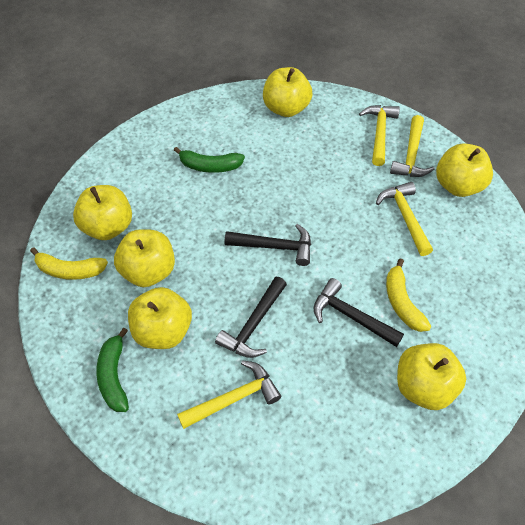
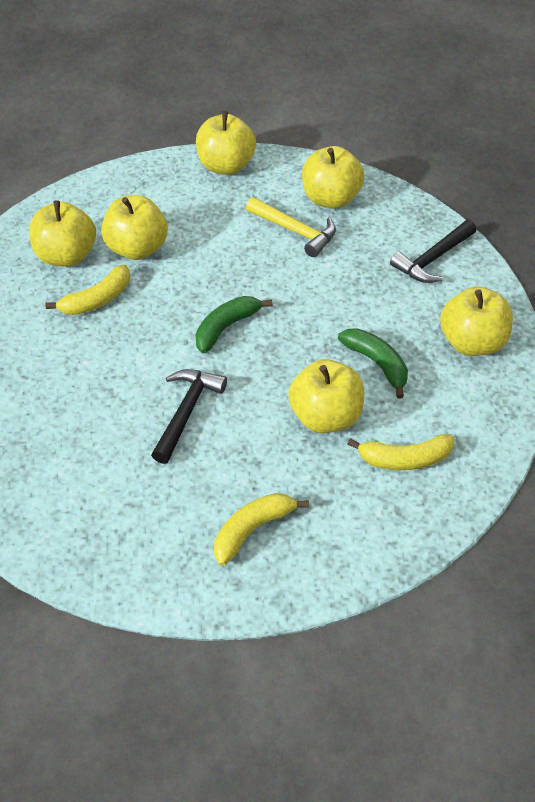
black hammer: 3 -> 2
yellow banana: 2 -> 3
yellow hammer: 4 -> 1

